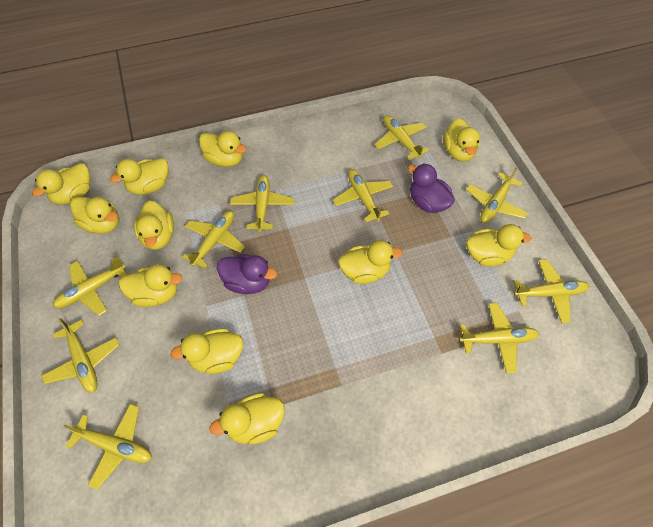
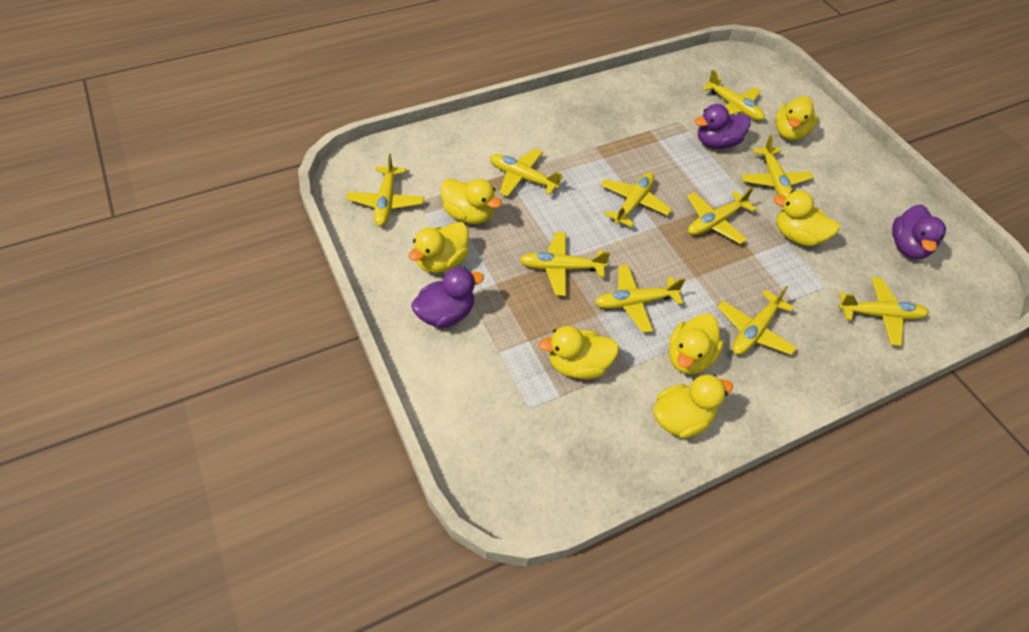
purple duck: 2 -> 3
yellow duck: 11 -> 7

